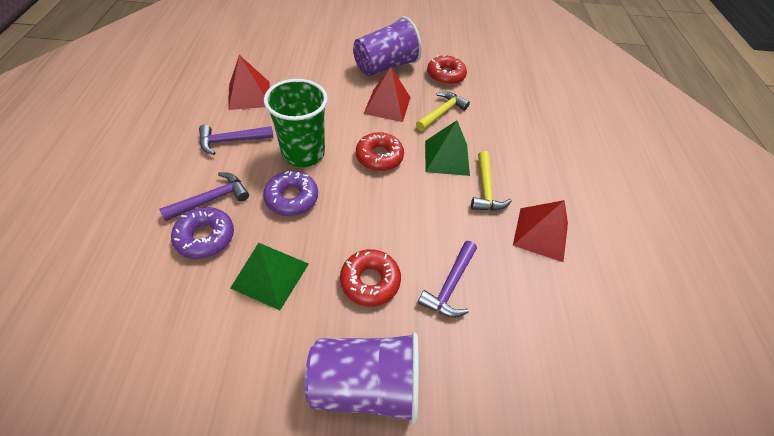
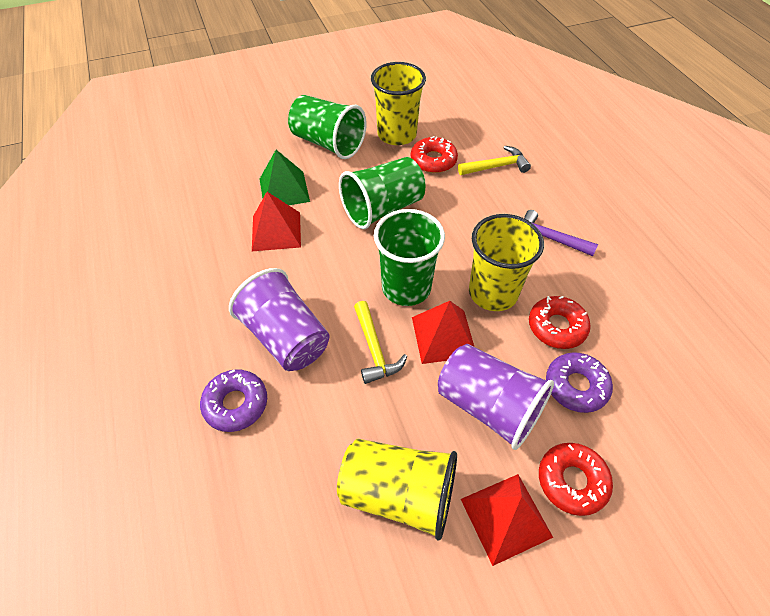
green cup: 1 -> 3
green pyramid: 2 -> 1
purple hammer: 3 -> 1
yellow cup: 0 -> 3

